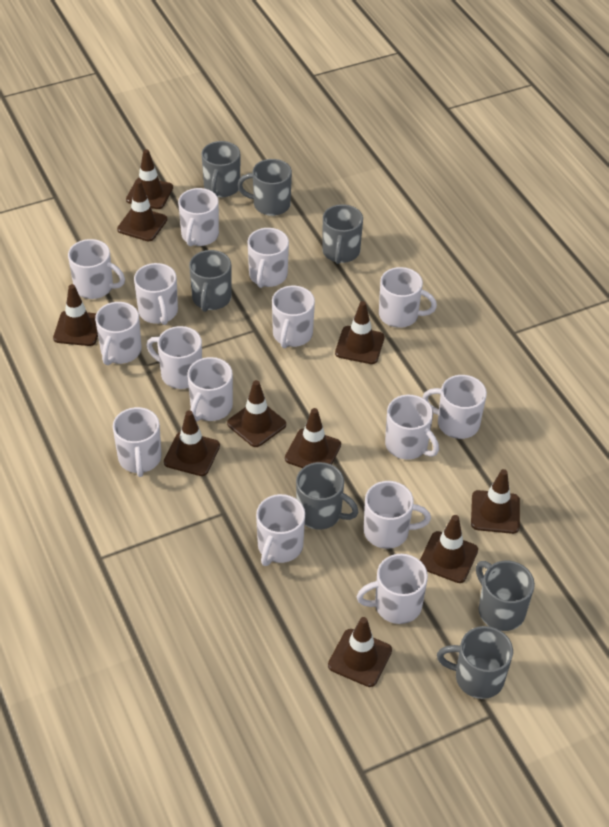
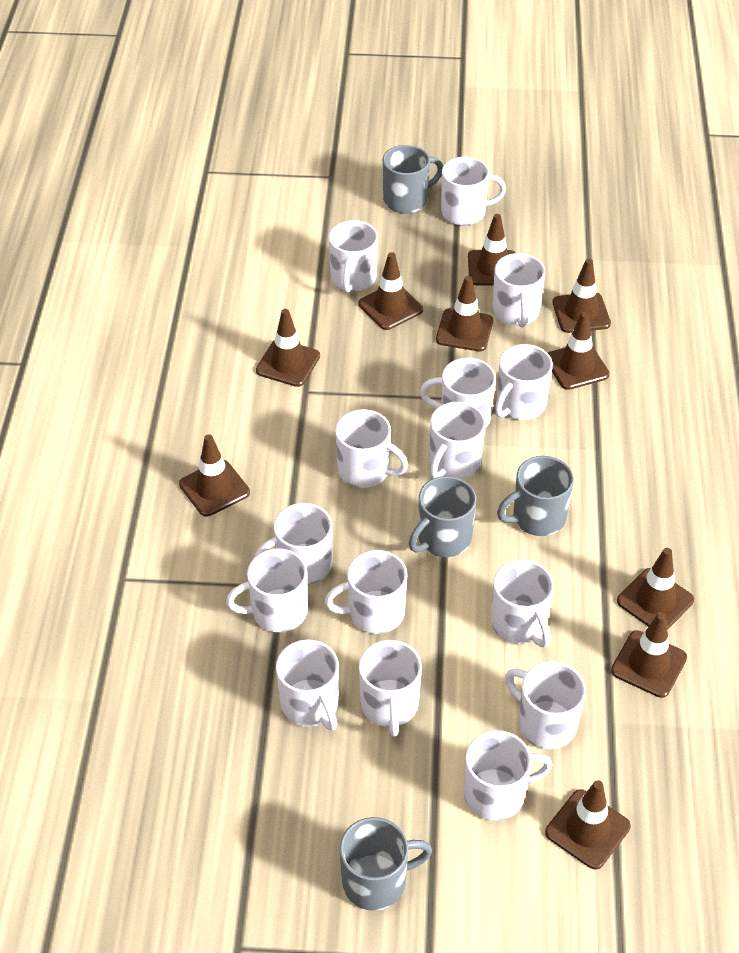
grey mug: 7 -> 4

